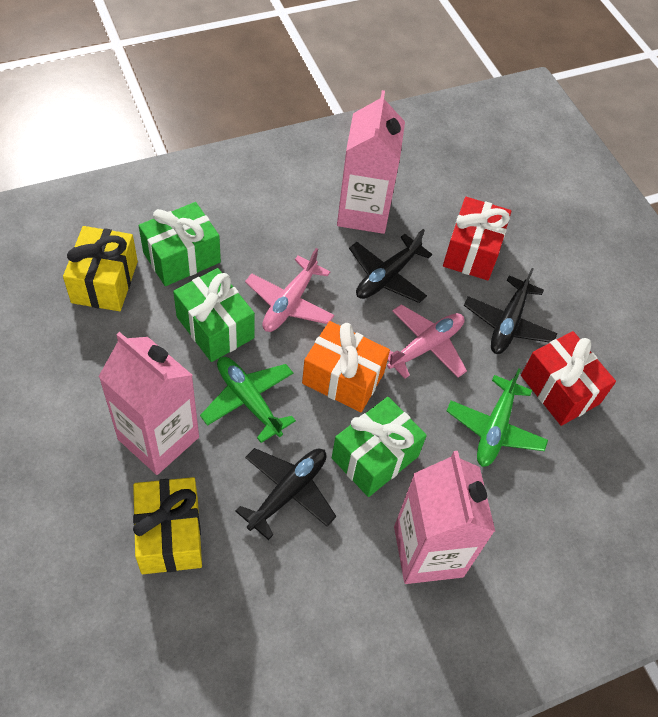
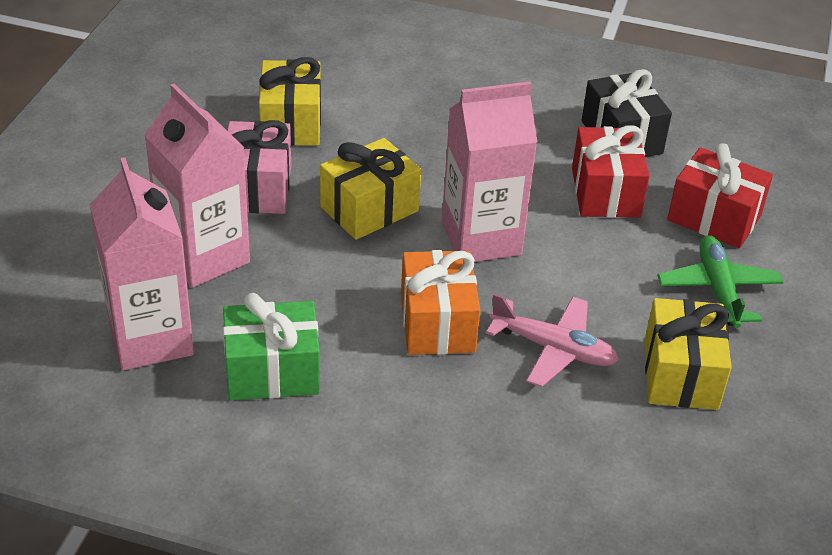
black gift: 0 -> 1
black plane: 3 -> 0
green gift: 3 -> 1
green plane: 2 -> 1
pink gift: 0 -> 1
pink plane: 2 -> 1
yellow gift: 2 -> 3

